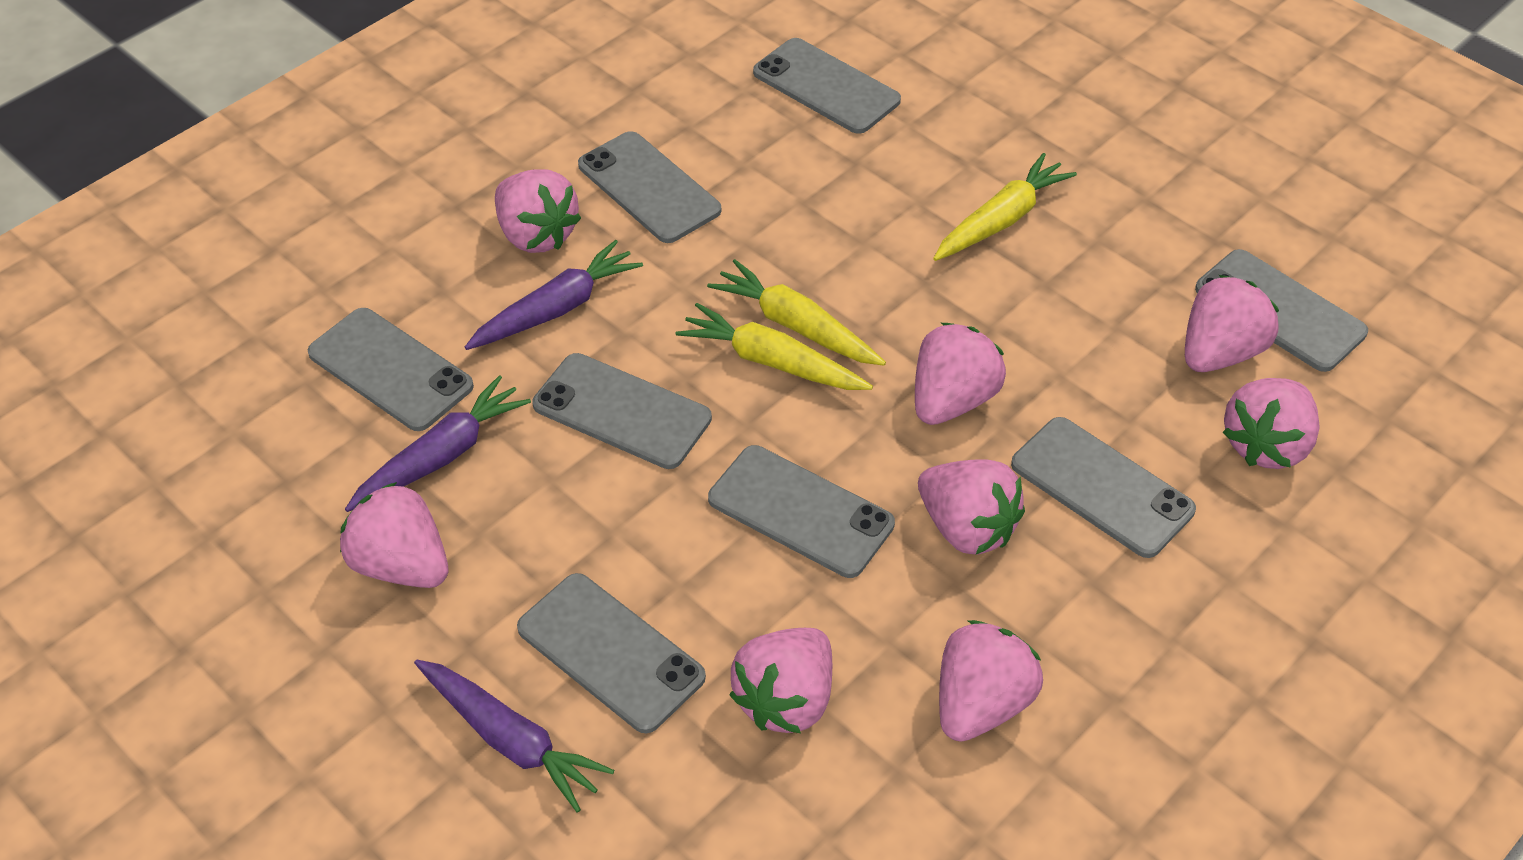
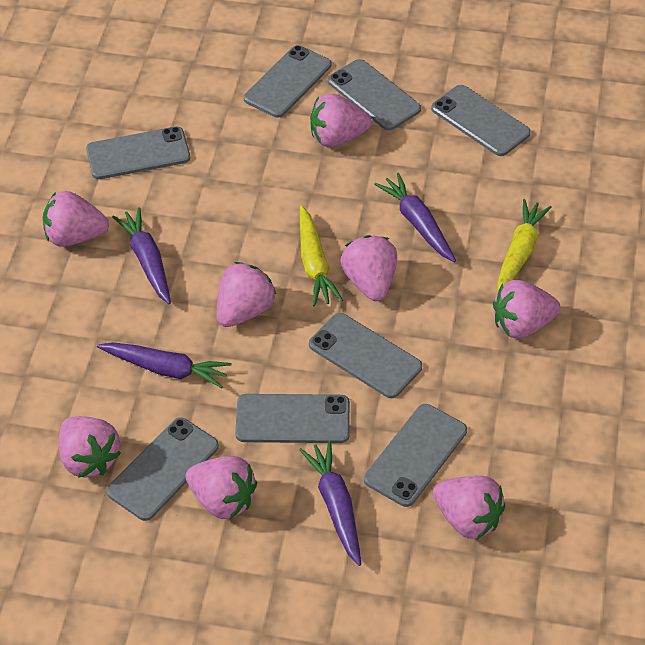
purple carrot: 3 -> 4
yellow carrot: 3 -> 2

